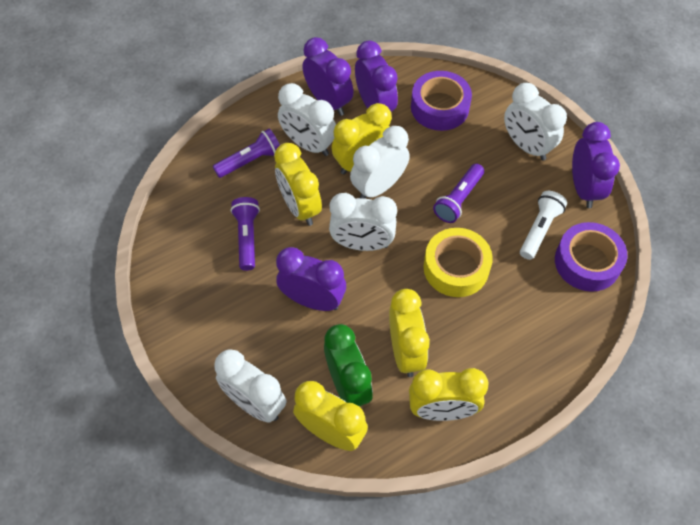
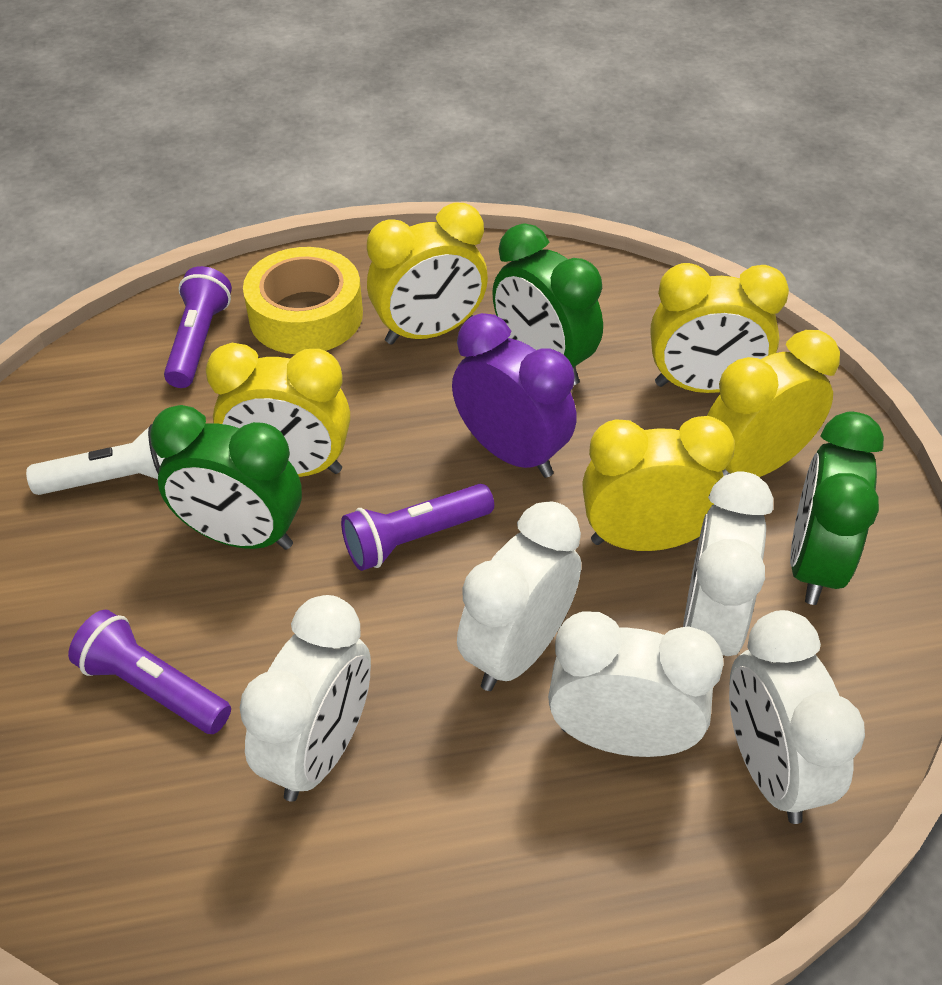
green clock: 1 -> 3
purple clock: 4 -> 1
purple tape: 2 -> 0

